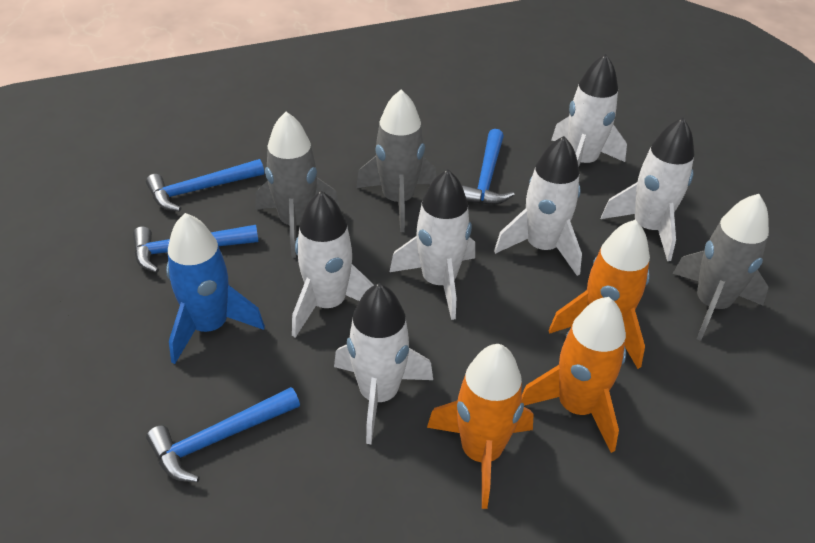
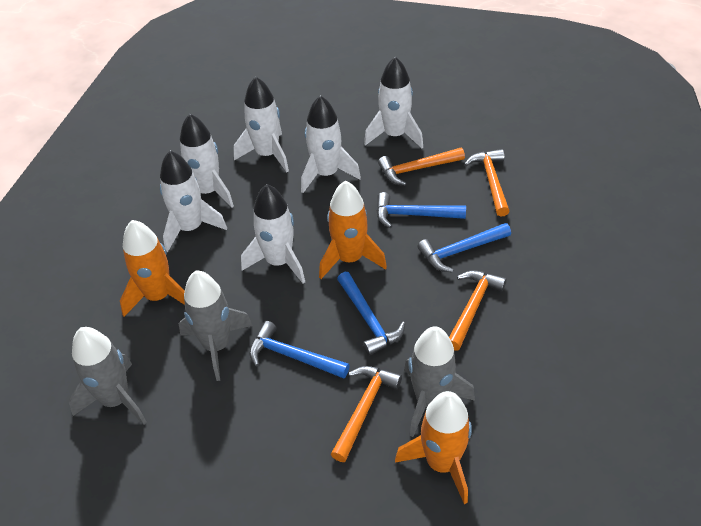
blue rocket: 1 -> 0
orange hammer: 0 -> 4

